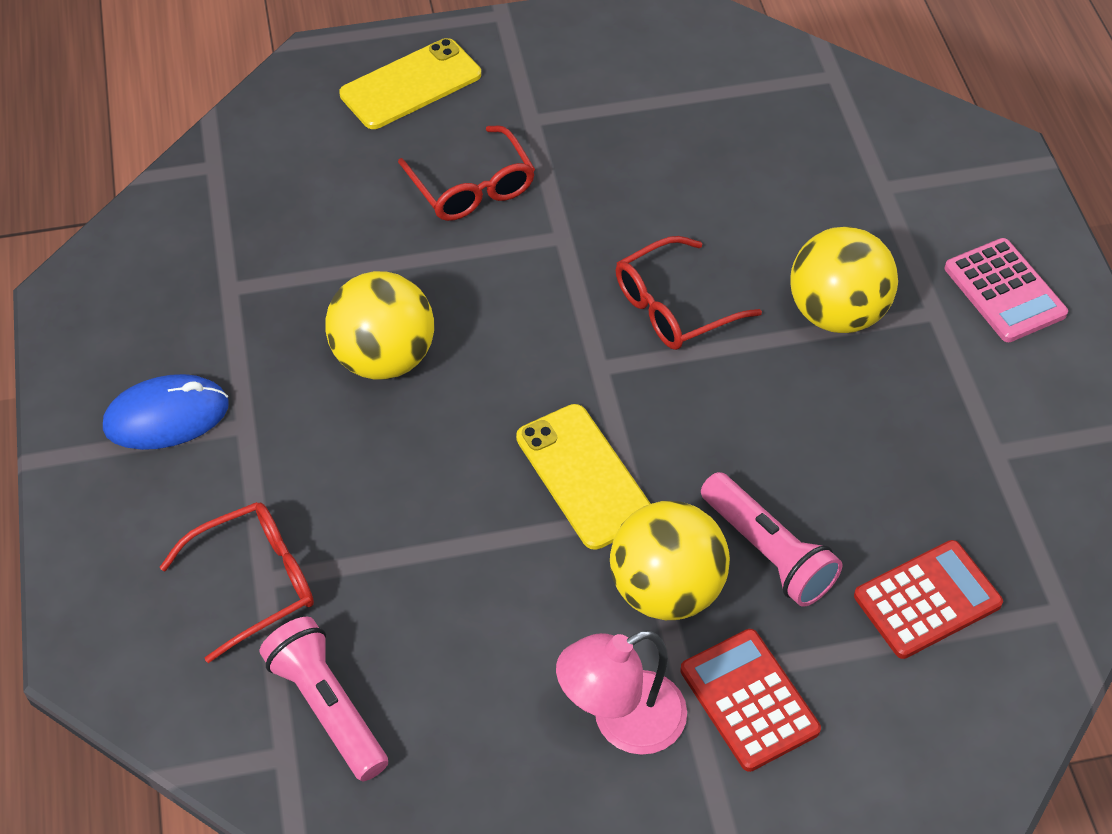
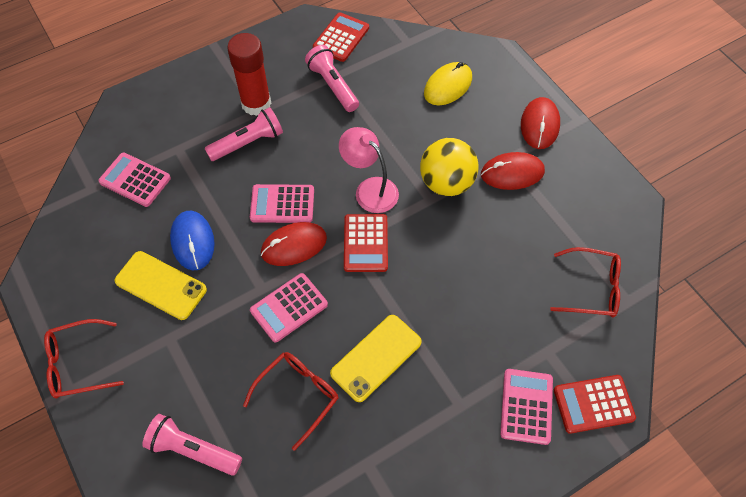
pink calculator: 1 -> 4
pink flashlight: 2 -> 3
red calculator: 2 -> 3
red glue stick: 0 -> 1
red mouse: 0 -> 3
yellow ball: 3 -> 1
yellow mouse: 0 -> 1

